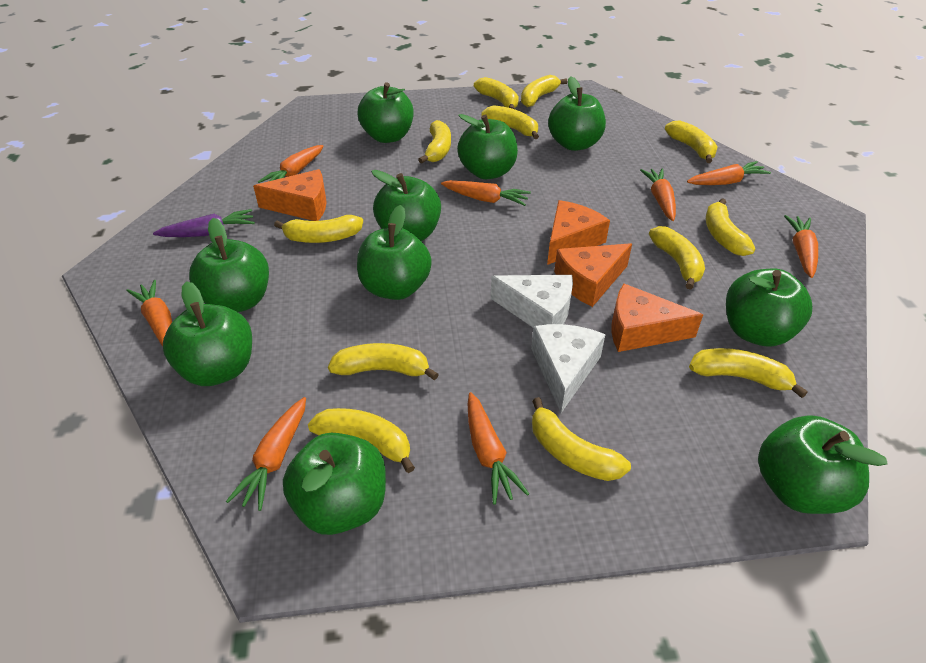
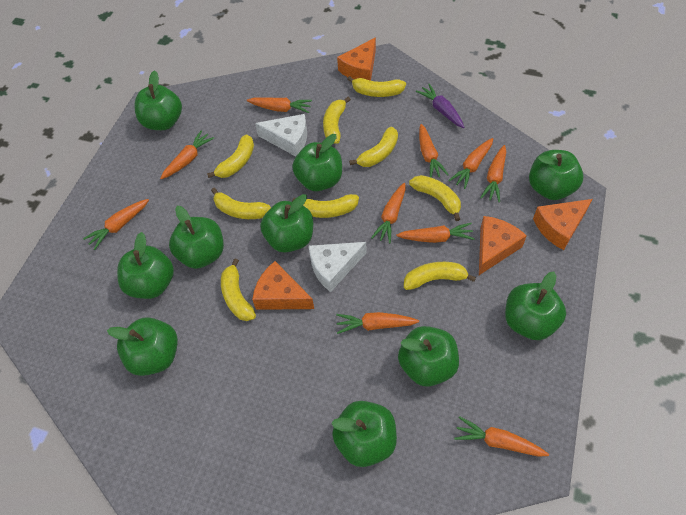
orange carrot: 8 -> 10
yellow banana: 12 -> 9

